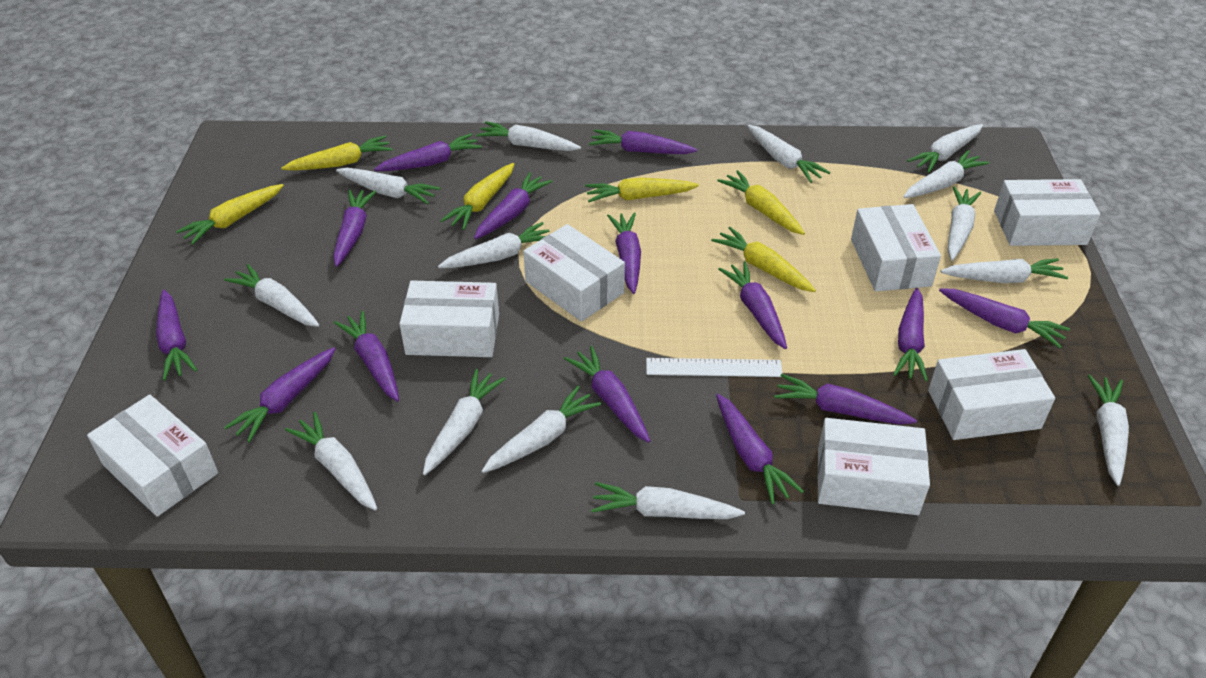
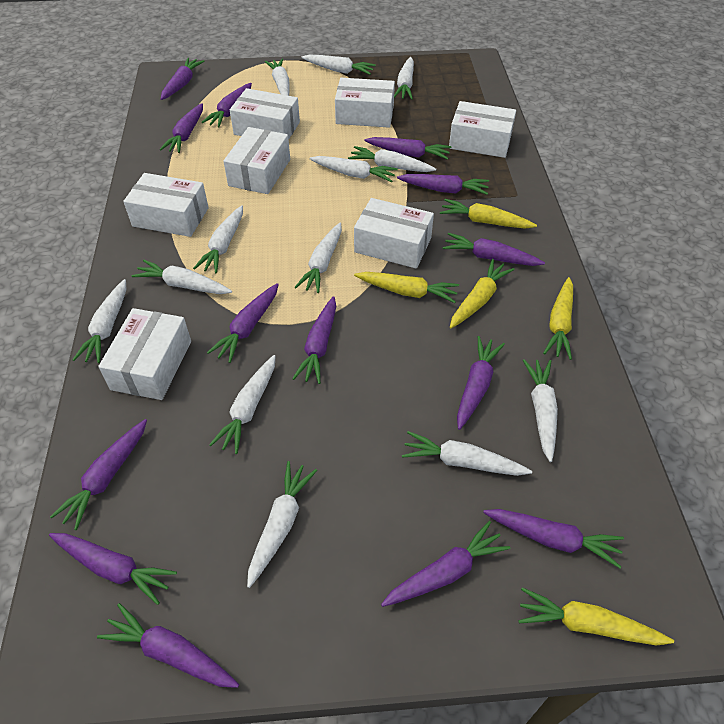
white carrot: 14 -> 13
white ruler: 1 -> 0
yellow carrot: 6 -> 5

